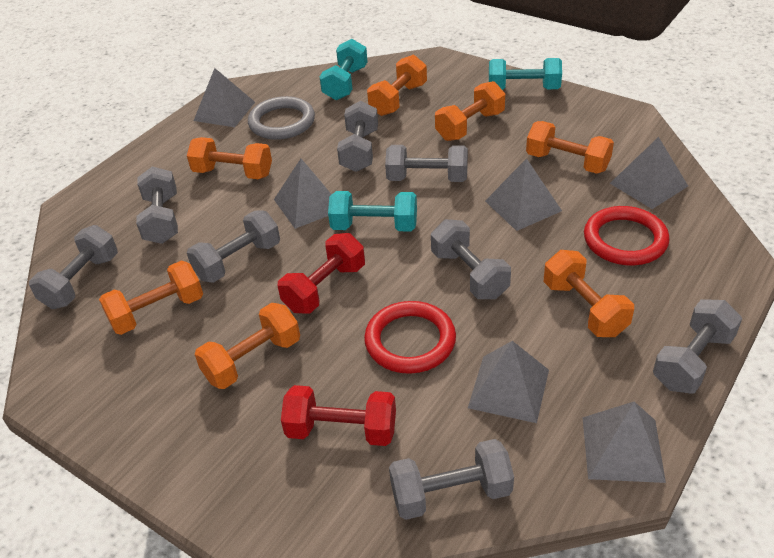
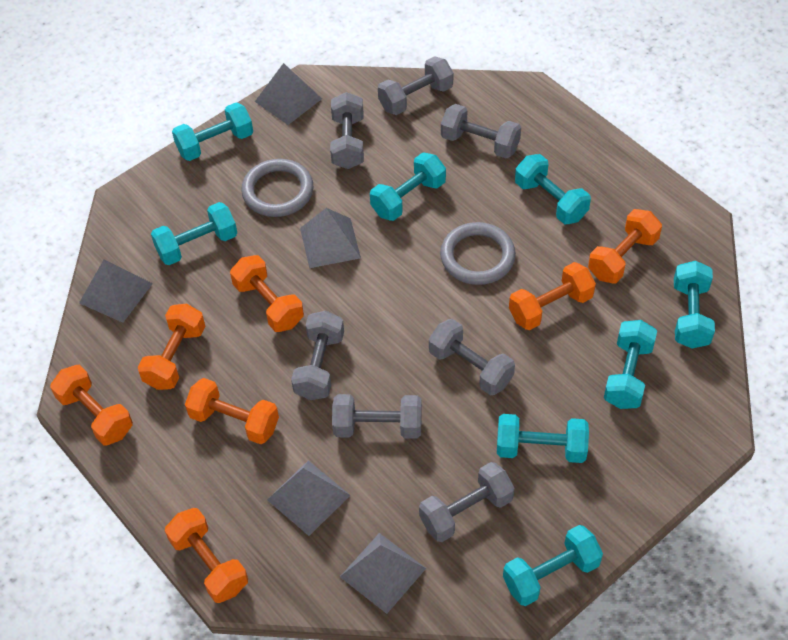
grey dumbbell: 8 -> 7
grey pyramid: 6 -> 5
grey ring: 1 -> 2
red dumbbell: 2 -> 0
red ring: 2 -> 0
turquoise dumbbell: 3 -> 8

